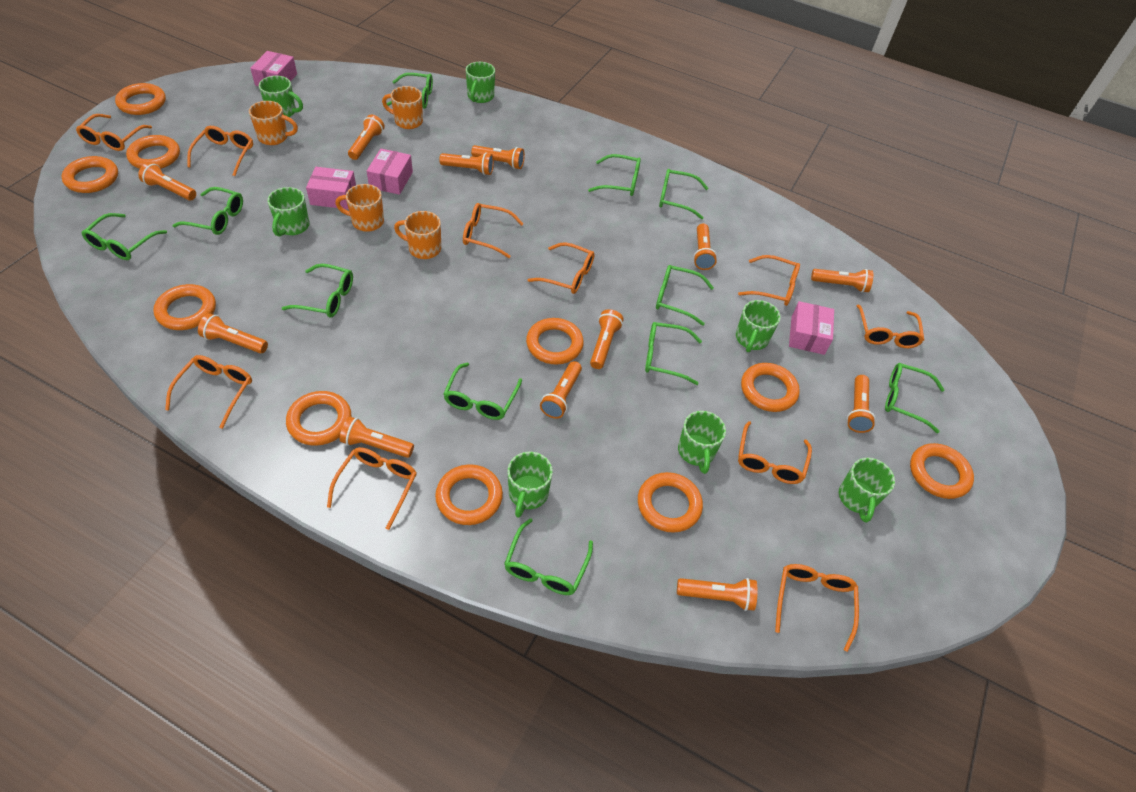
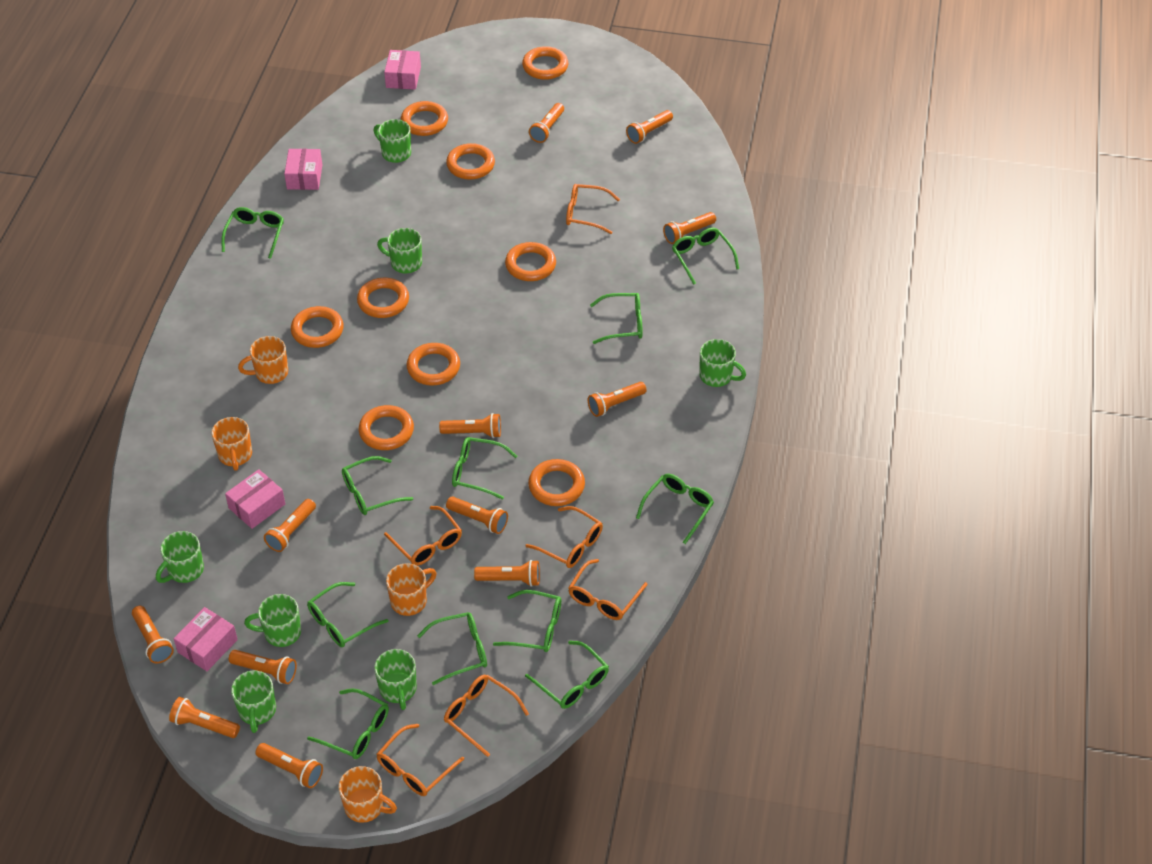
orange glasses: 10 -> 6
orange ring: 10 -> 9

